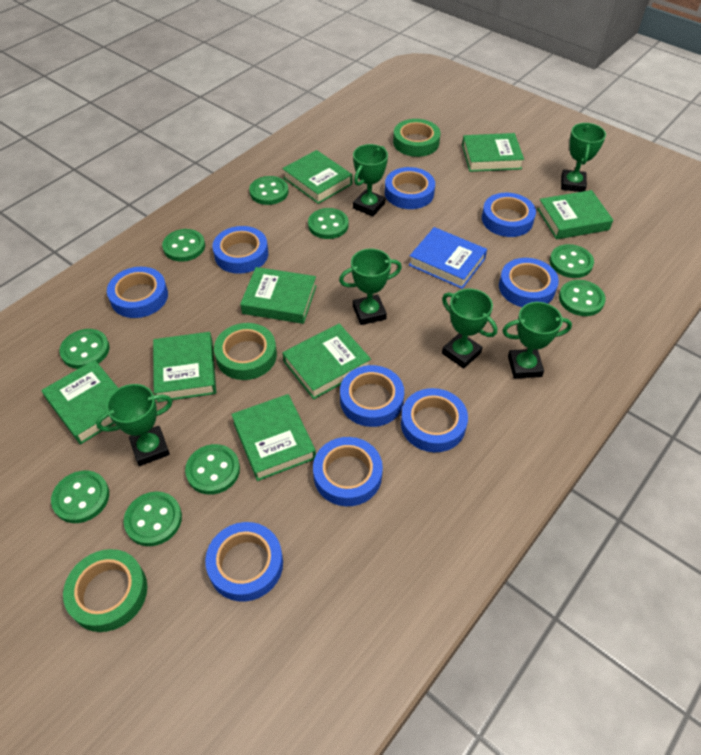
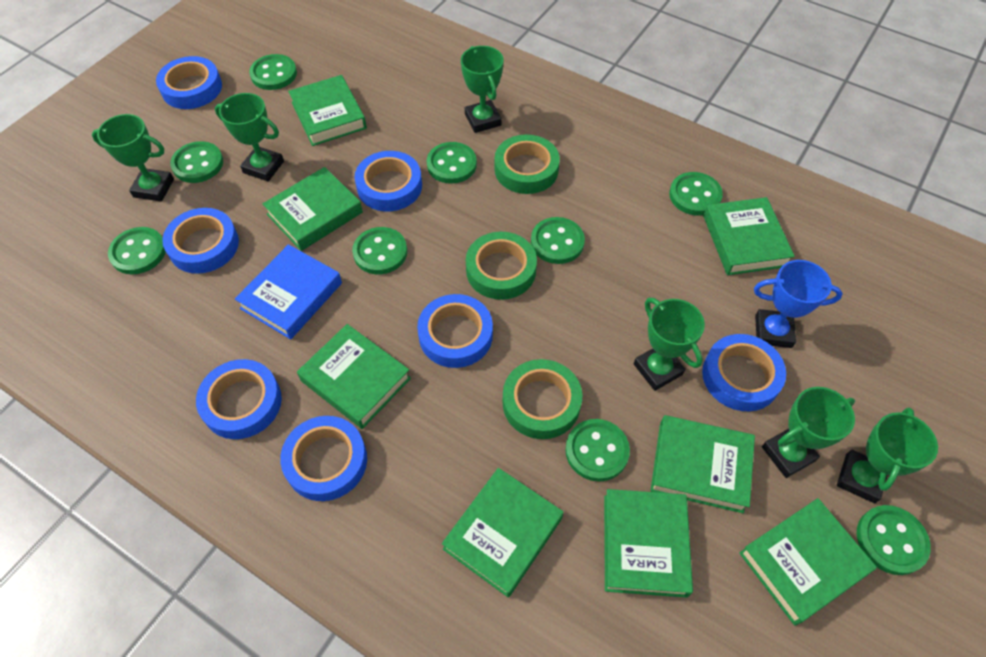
blue tape: 9 -> 7
blue trophy: 0 -> 1

